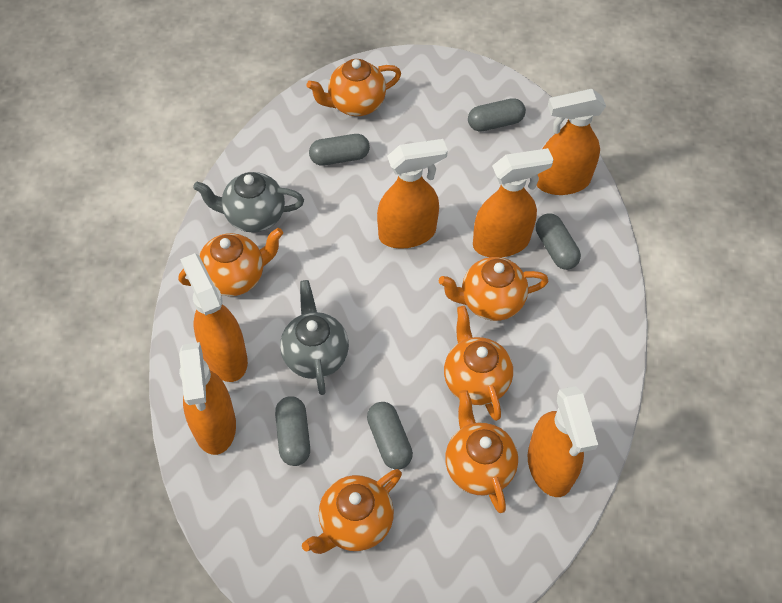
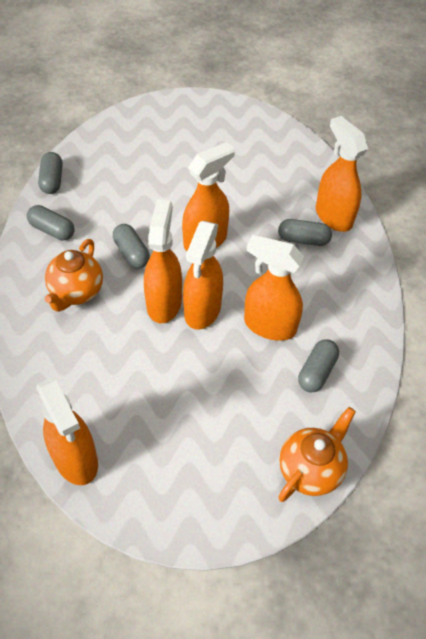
grey teapot: 2 -> 0
orange teapot: 6 -> 2

